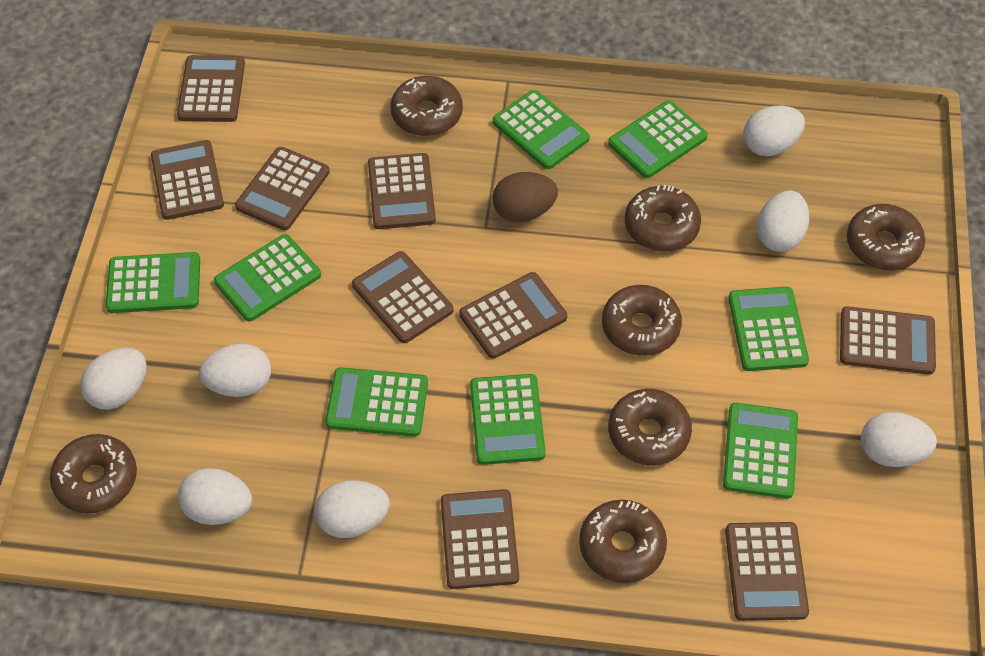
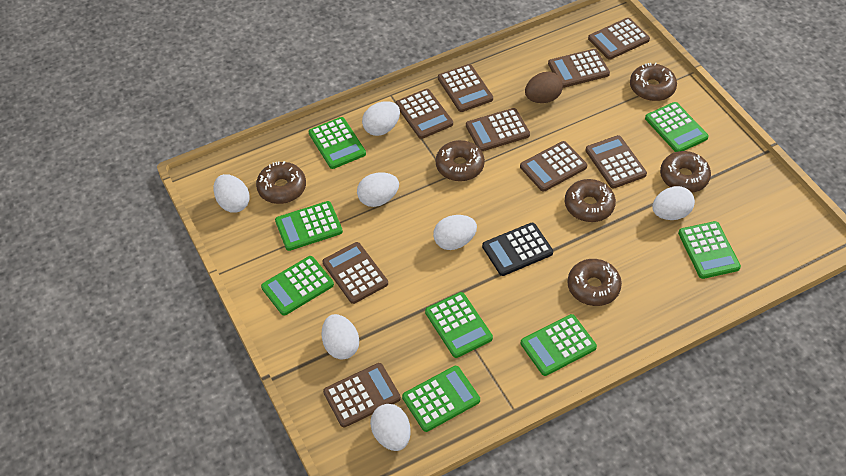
black calculator: 0 -> 1
brown donut: 7 -> 6

